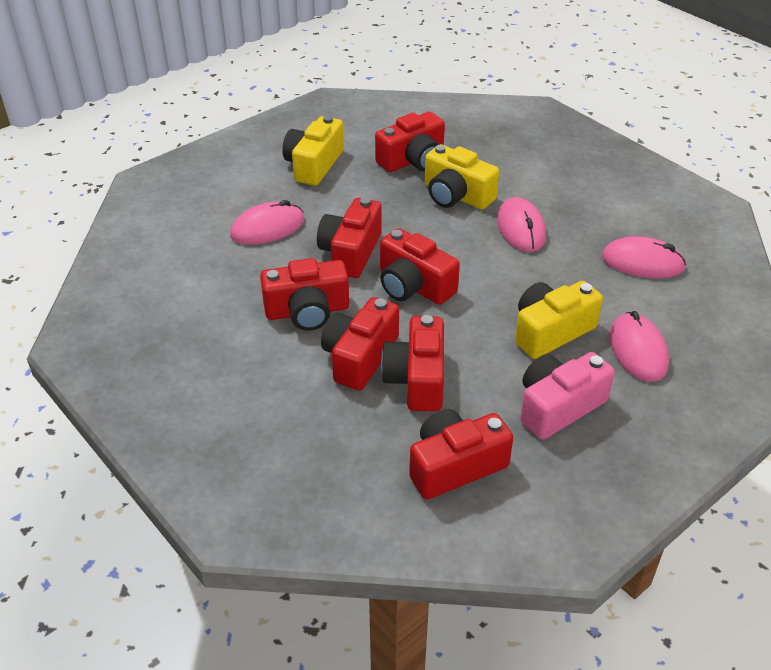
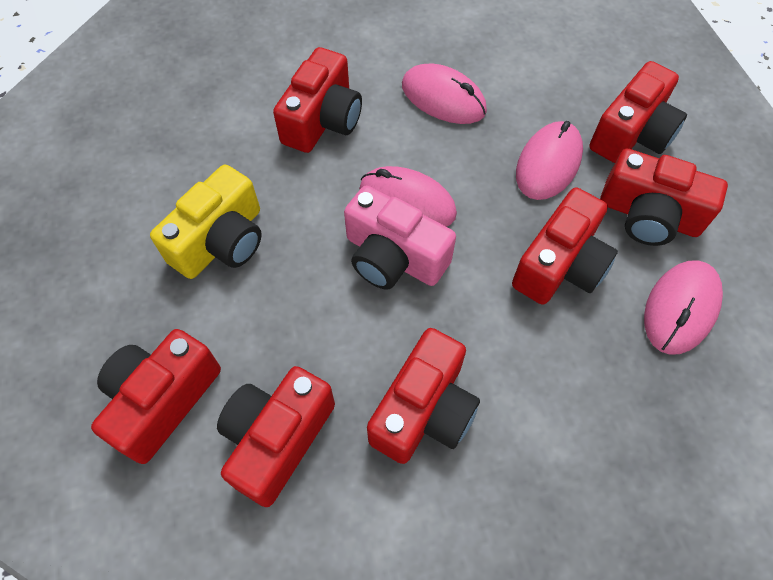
yellow camera: 3 -> 1

